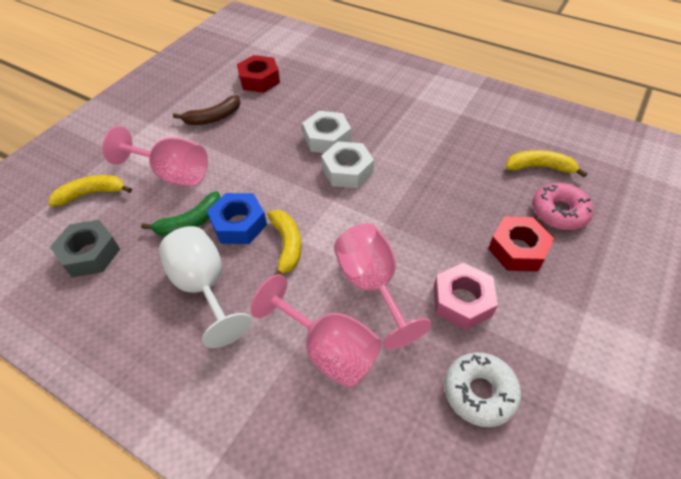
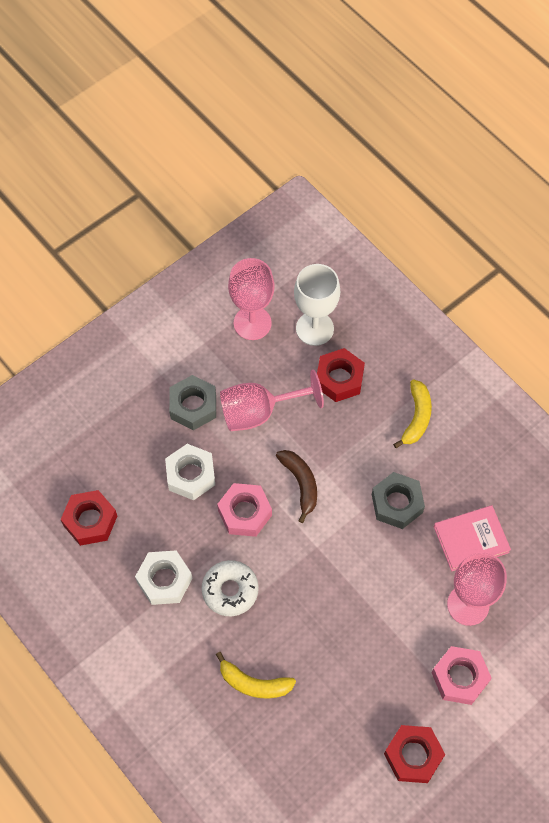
blue nut: 1 -> 0
green banana: 1 -> 0
grey nut: 1 -> 2
pink book: 0 -> 1
pink donut: 1 -> 0
pink nut: 1 -> 2
red nut: 2 -> 3
yellow banana: 3 -> 2

